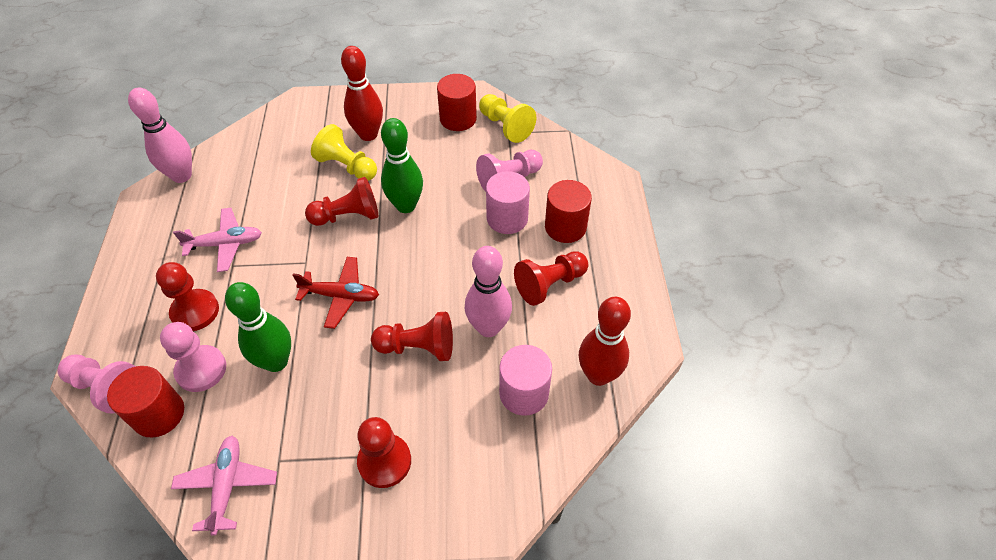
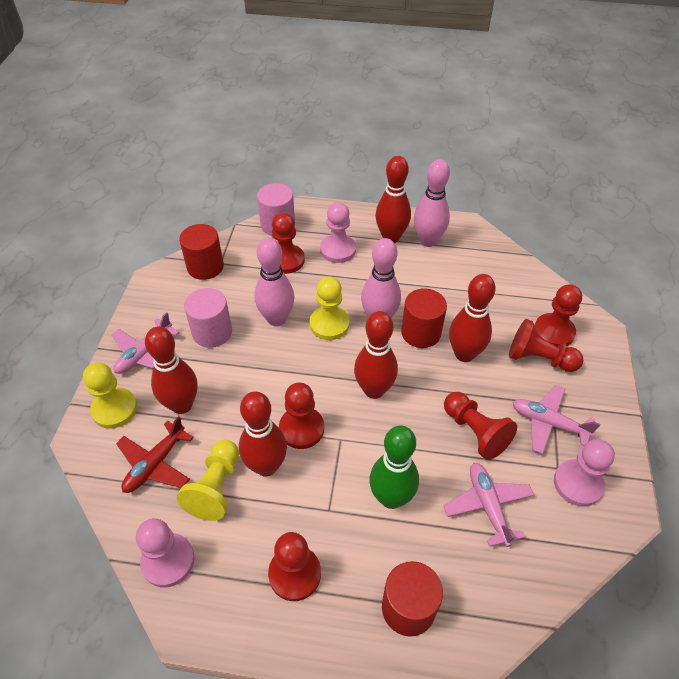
green bowling pin: 2 -> 1
pink bowling pin: 2 -> 3
pink plane: 2 -> 3
red bowling pin: 2 -> 5
red pawn: 5 -> 6
yellow pawn: 2 -> 3

